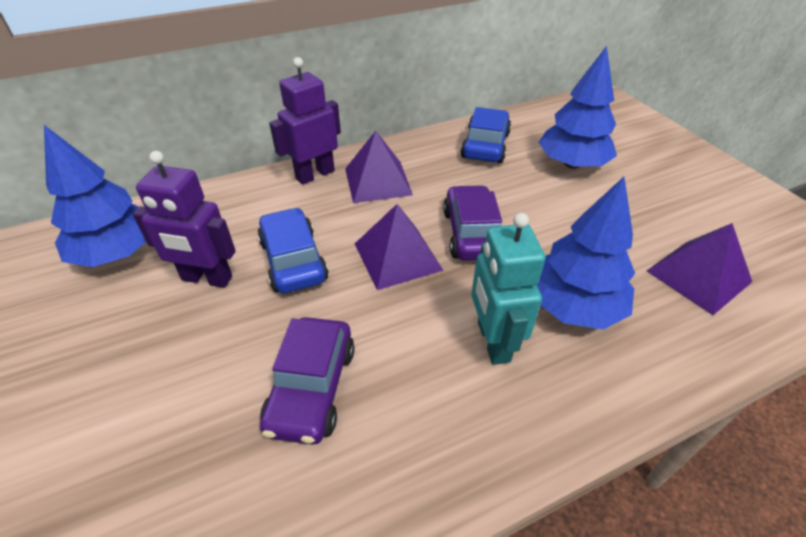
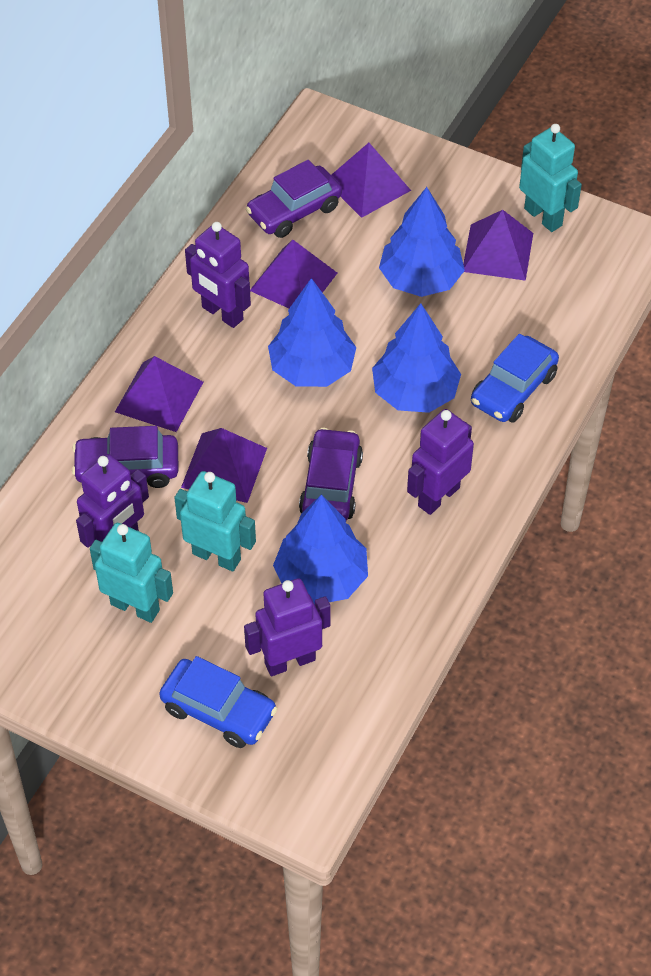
blue tree: 3 -> 4
purple car: 2 -> 3
purple pyramid: 3 -> 5
purple robot: 2 -> 4
turquoise robot: 1 -> 3

